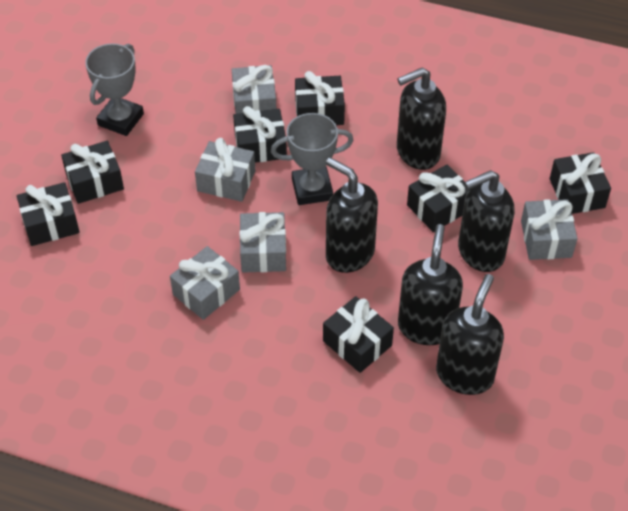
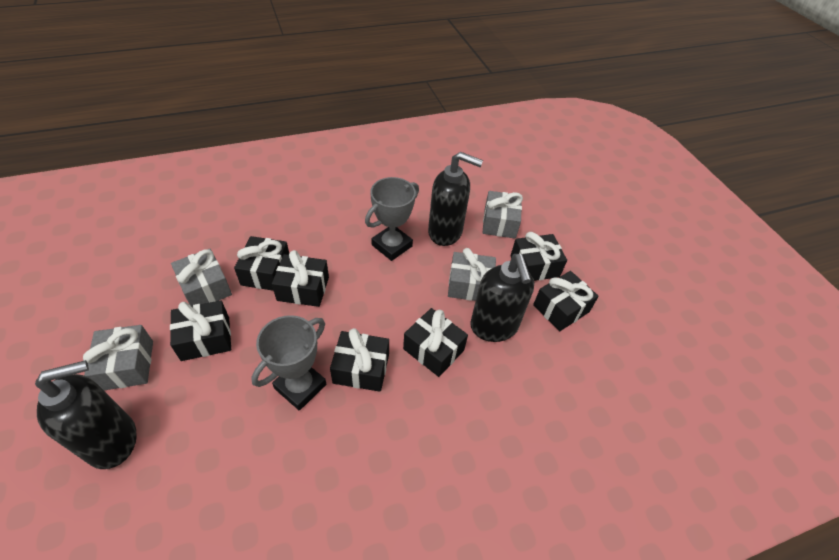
black soap dispenser: 5 -> 3
grey gift: 5 -> 4

